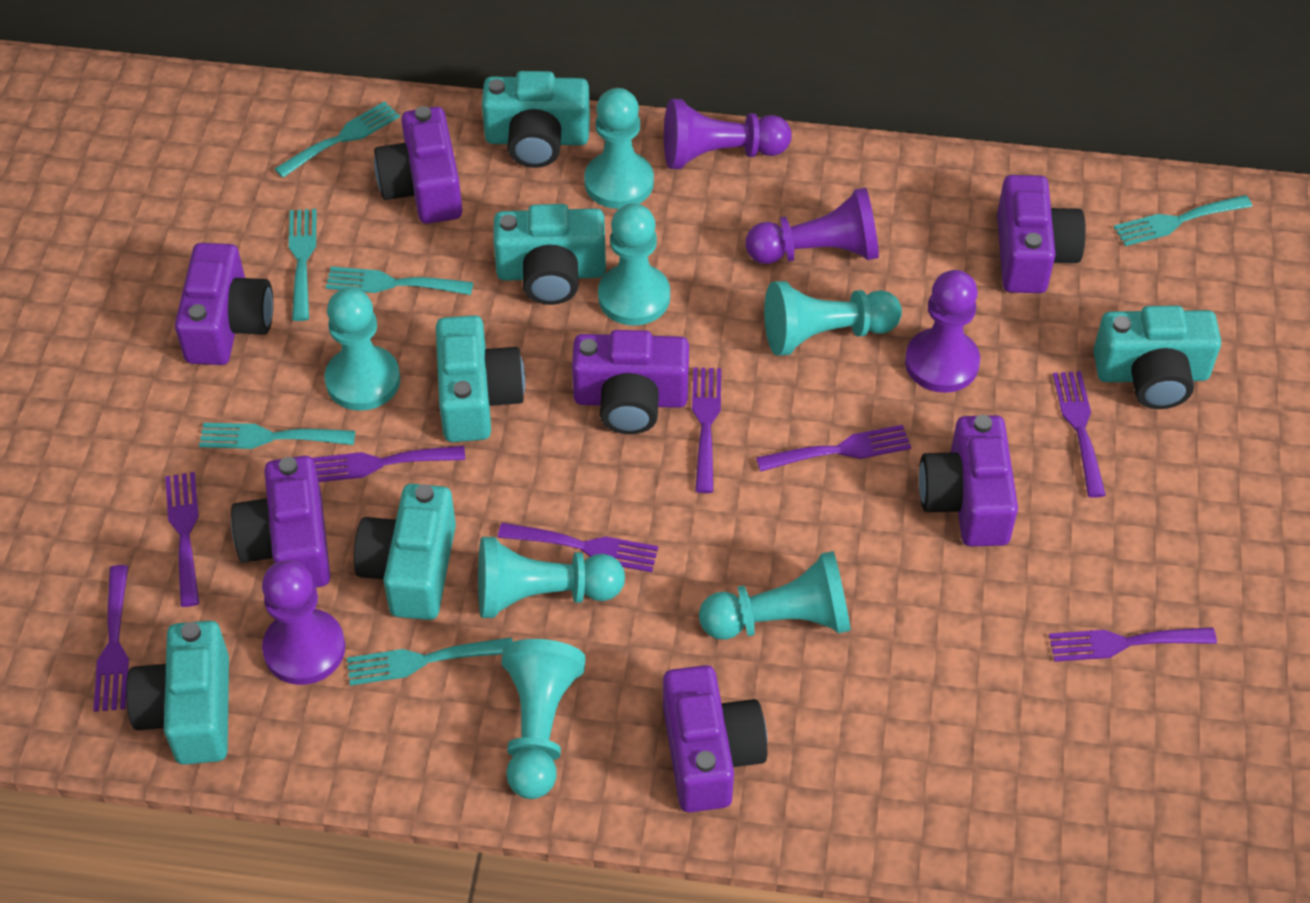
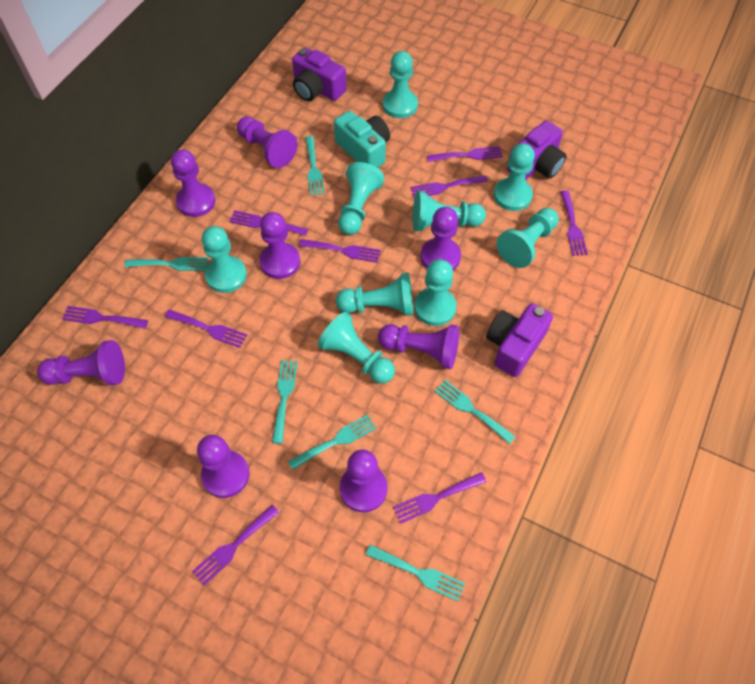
purple camera: 7 -> 3
purple fork: 8 -> 9
purple pawn: 4 -> 8
turquoise camera: 6 -> 1
turquoise pawn: 7 -> 9

